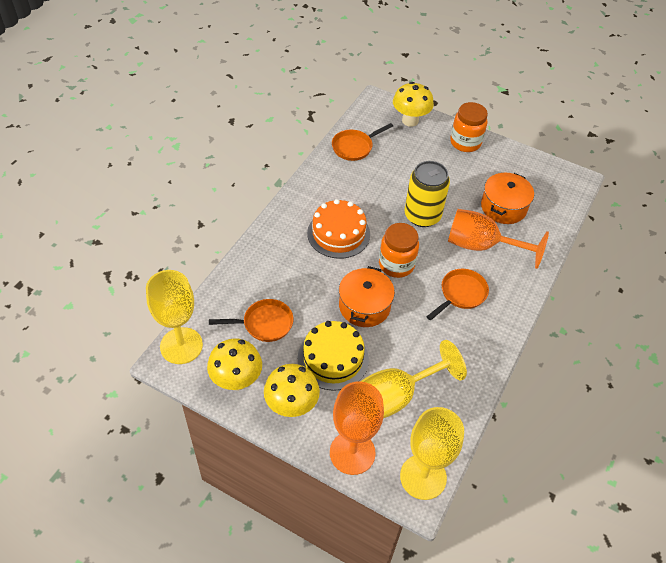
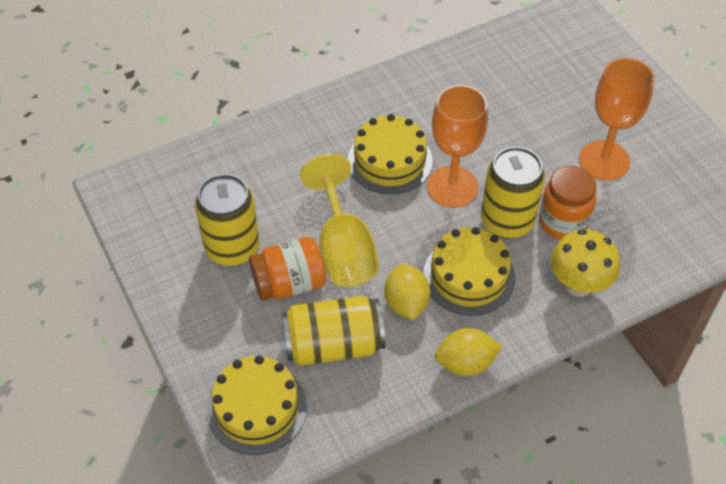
orange cake: 1 -> 0
orange pan: 3 -> 0
orange pot: 2 -> 0
yellow cake: 1 -> 3
yellow can: 1 -> 3
yellow goblet: 3 -> 1
yellow lemon: 0 -> 2
yellow mushroom: 3 -> 1

